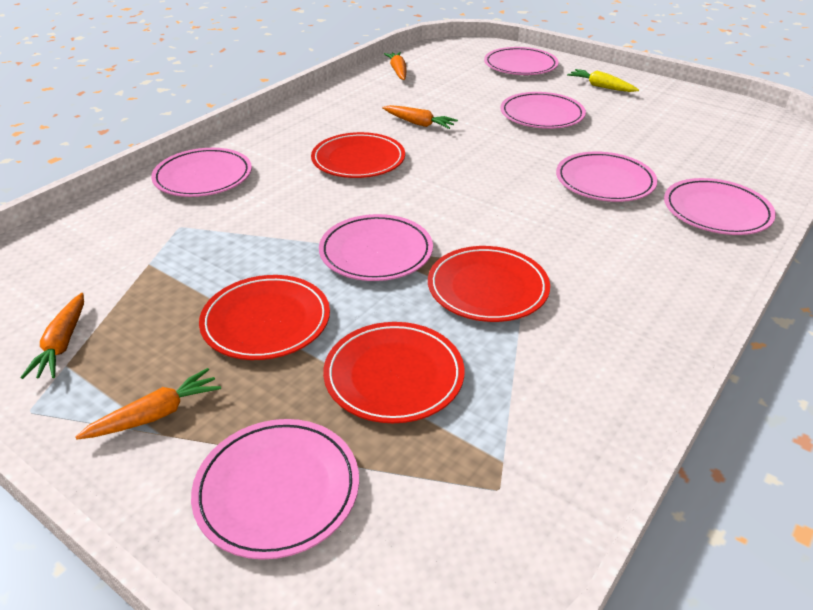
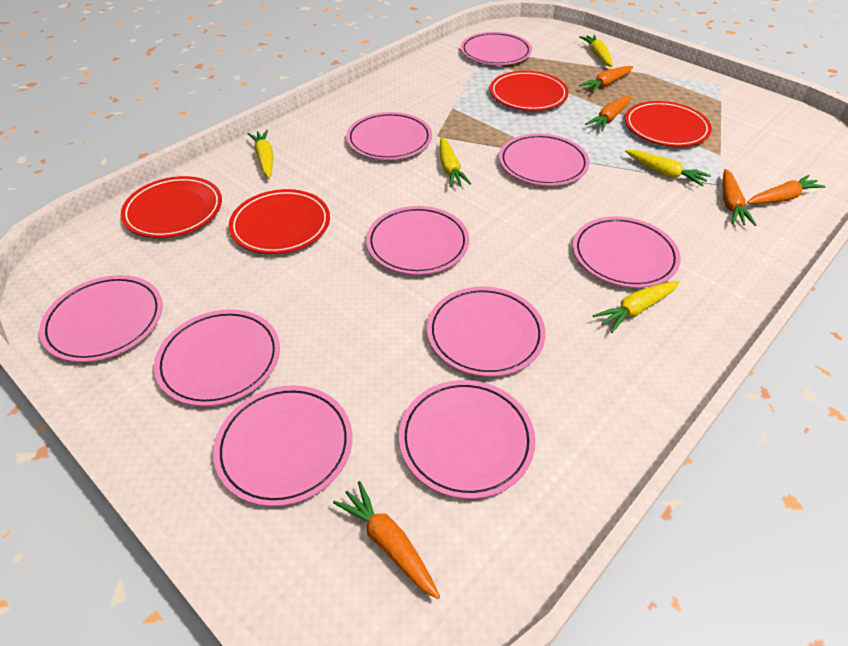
orange carrot: 4 -> 5
pink plate: 7 -> 10
yellow carrot: 1 -> 5

